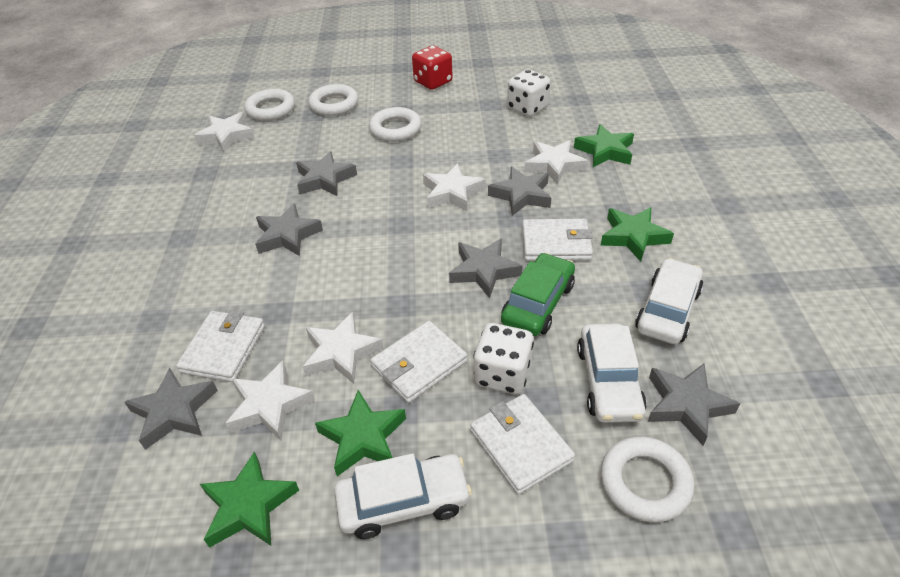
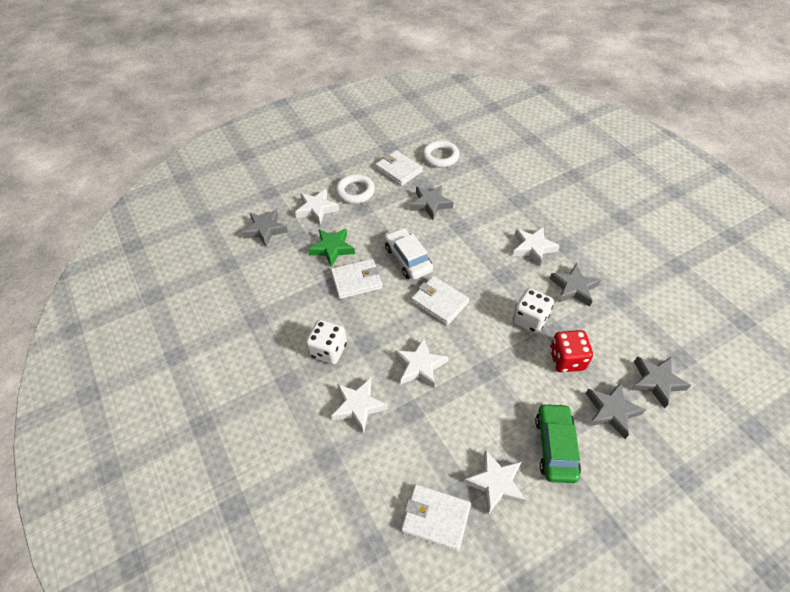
green star: 4 -> 1
grey star: 6 -> 5
white car: 3 -> 1
white ring: 4 -> 2

